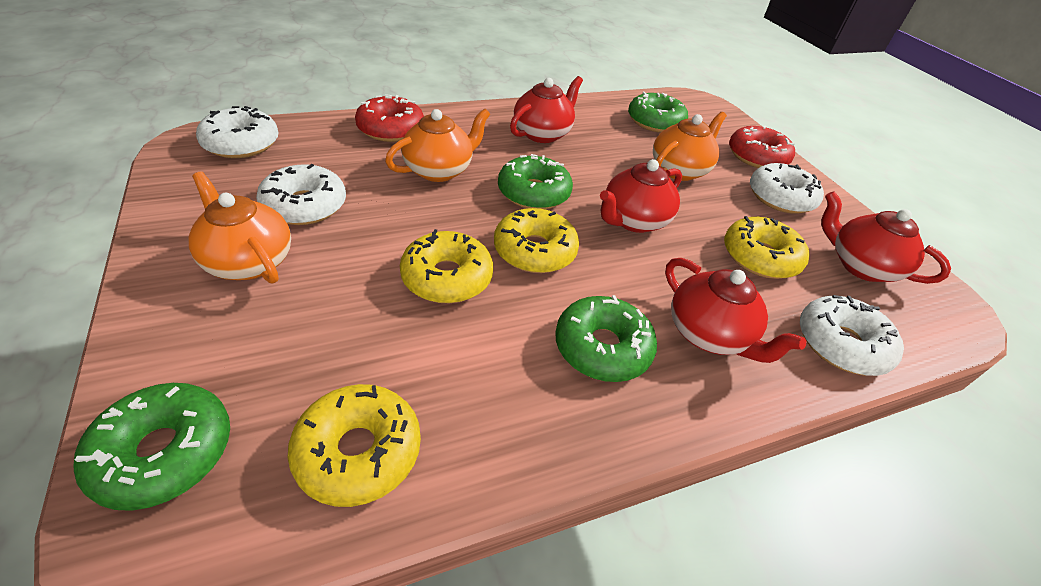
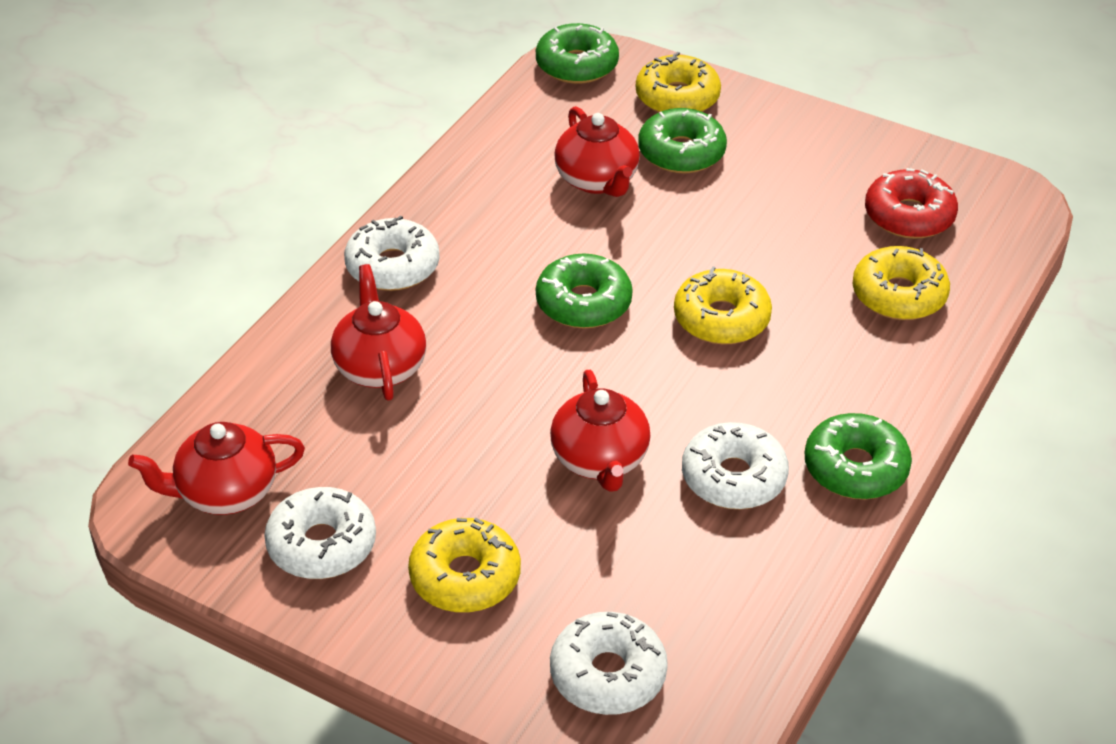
orange teapot: 3 -> 0
red donut: 2 -> 1

